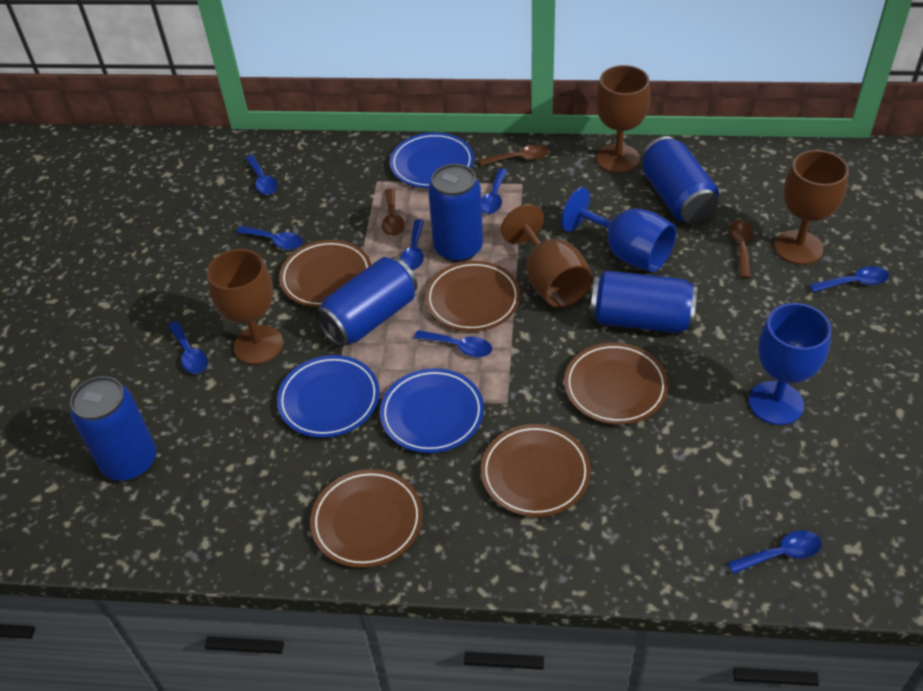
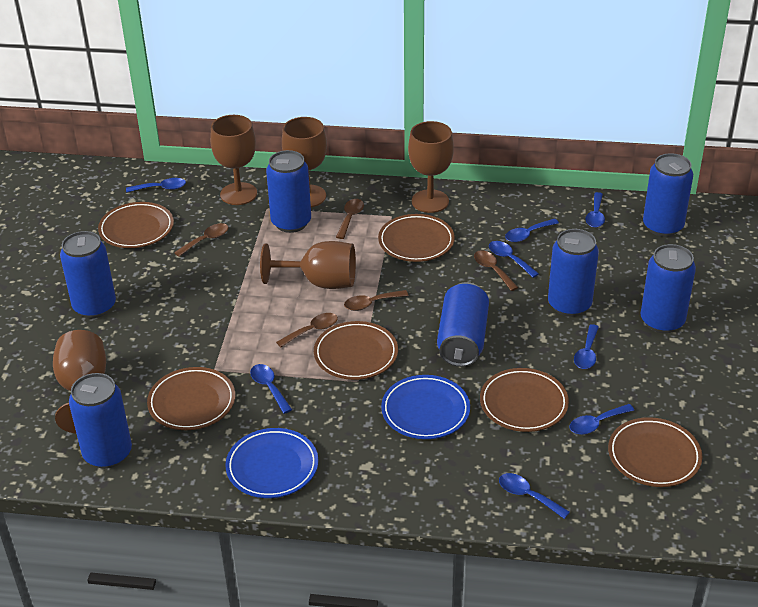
blue can: 5 -> 7
blue goblet: 2 -> 0
blue plate: 3 -> 2
brown goblet: 4 -> 5
brown plate: 5 -> 6
brown spoon: 3 -> 5

